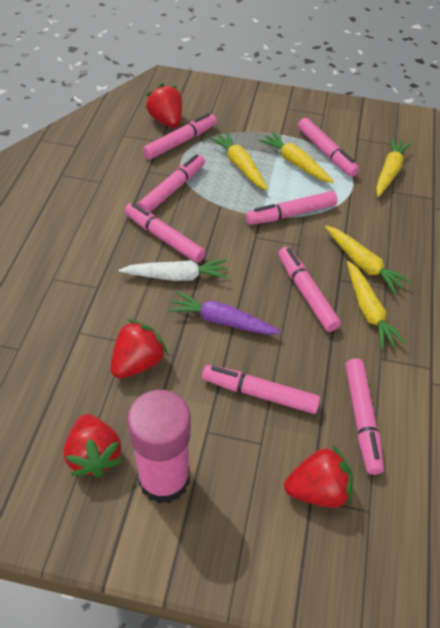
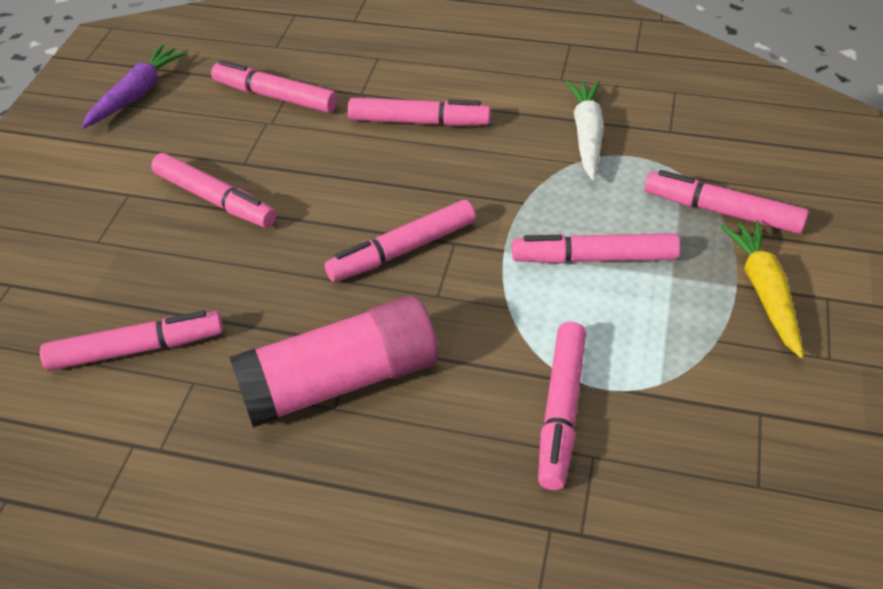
red strawberry: 4 -> 0
yellow carrot: 5 -> 1

